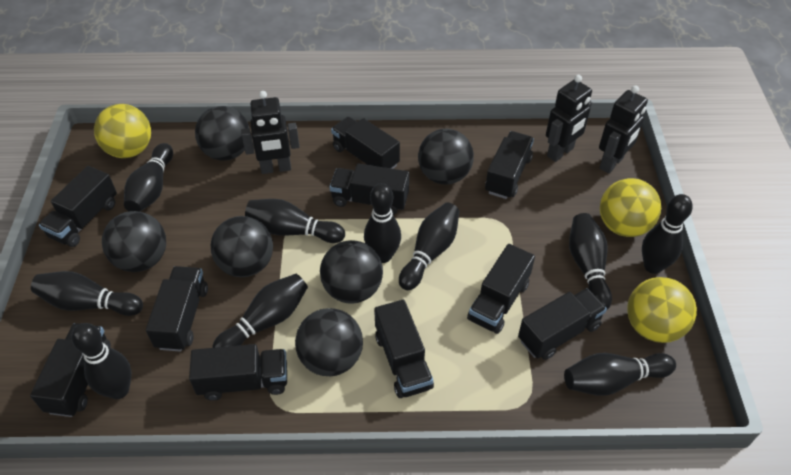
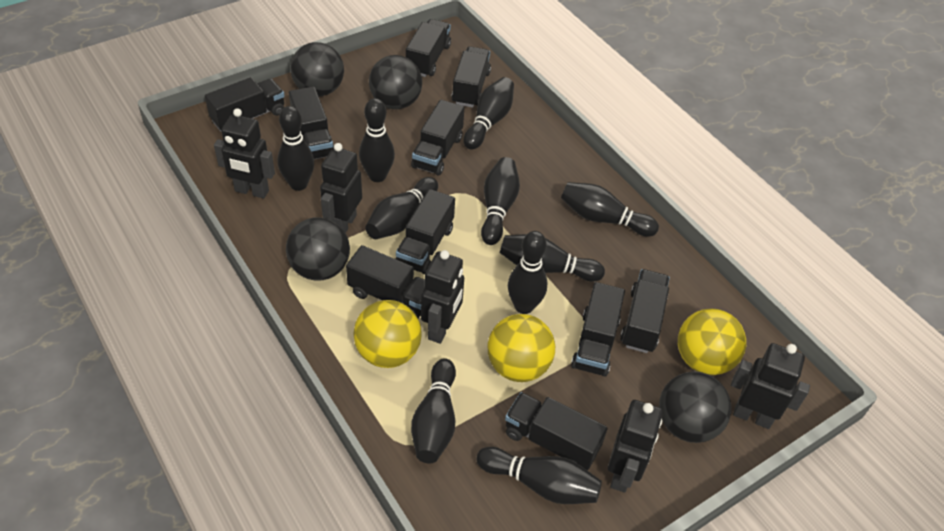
black ball: 6 -> 4
black robot: 3 -> 5

